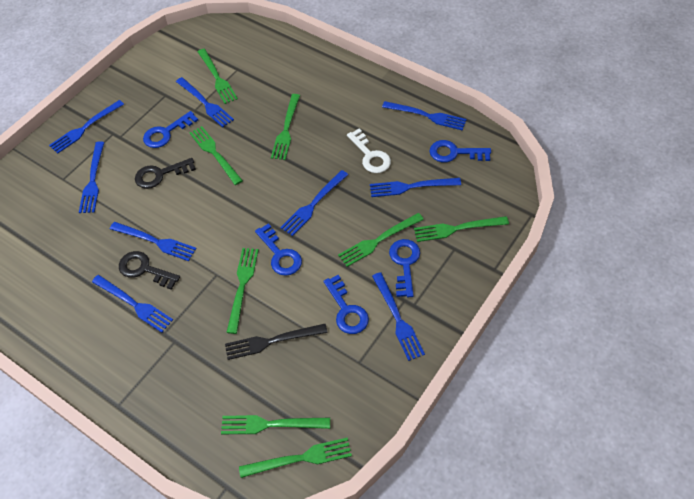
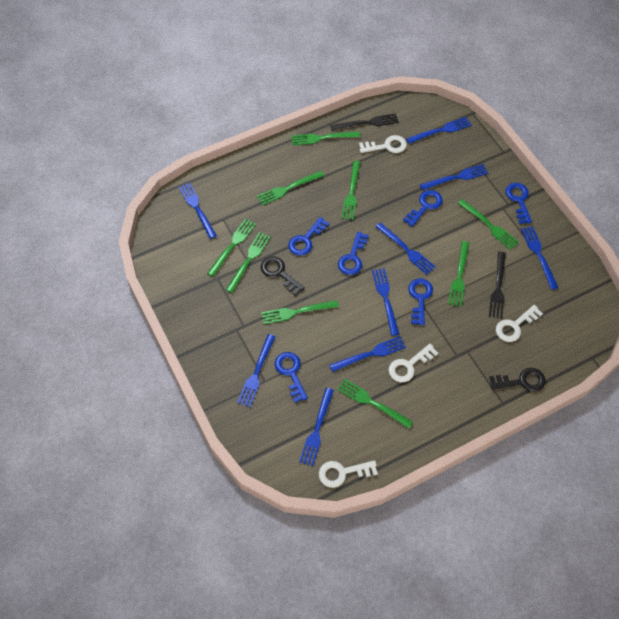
black fork: 1 -> 2
blue key: 5 -> 6
green fork: 8 -> 9
white key: 1 -> 4

